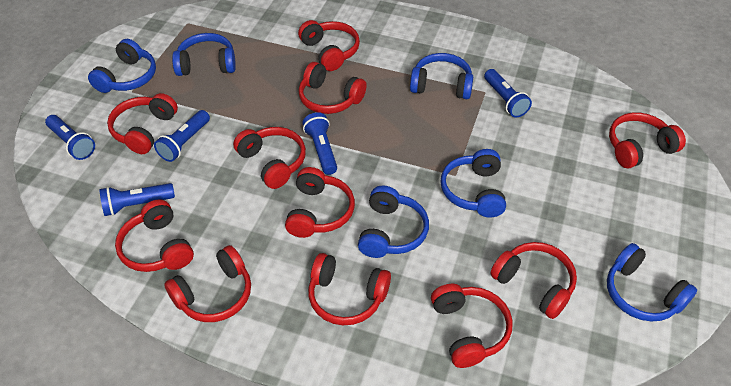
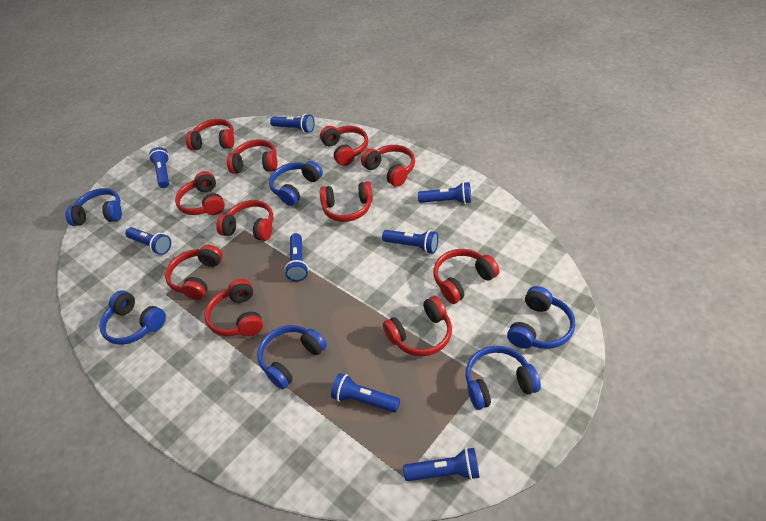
blue flashlight: 5 -> 8

